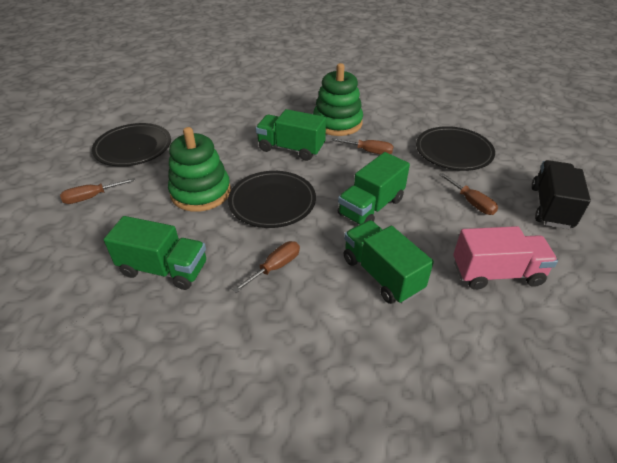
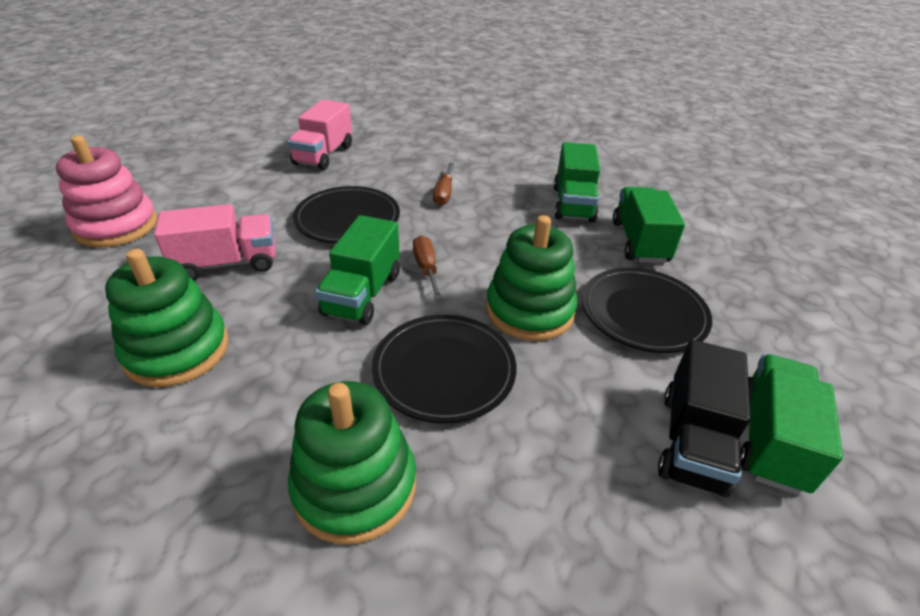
brown screwdriver: 4 -> 2
green stacking toy: 2 -> 3
pink stacking toy: 0 -> 1
pink truck: 1 -> 2

